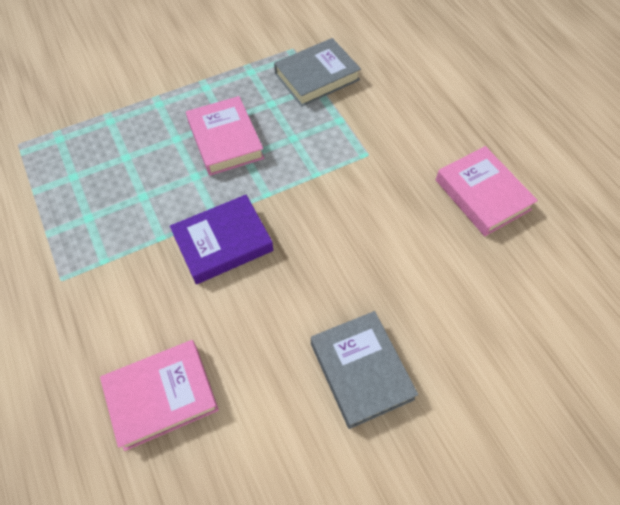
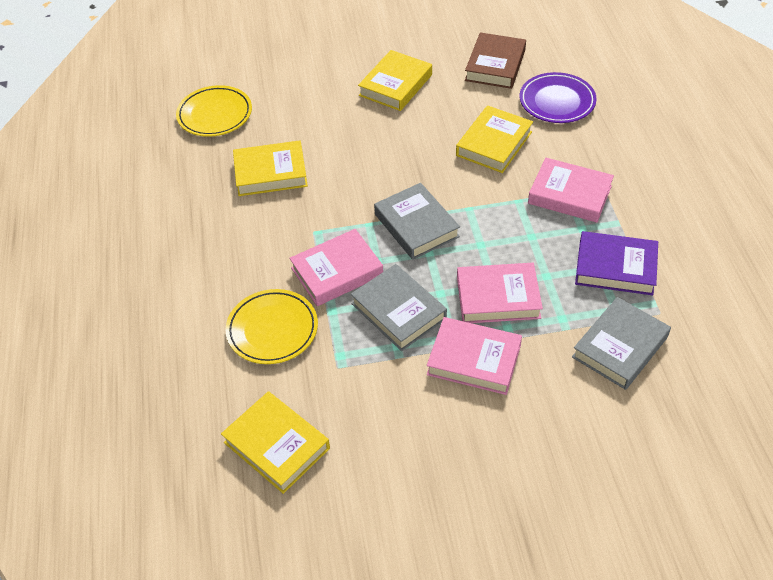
brown book: 0 -> 1
grey book: 2 -> 3
pink book: 3 -> 4
purple plate: 0 -> 1
yellow book: 0 -> 4
yellow plate: 0 -> 2

